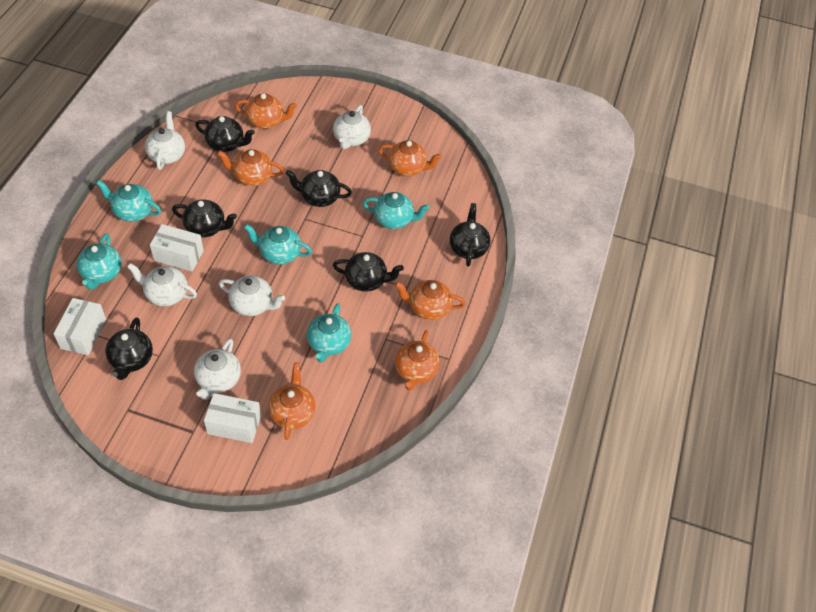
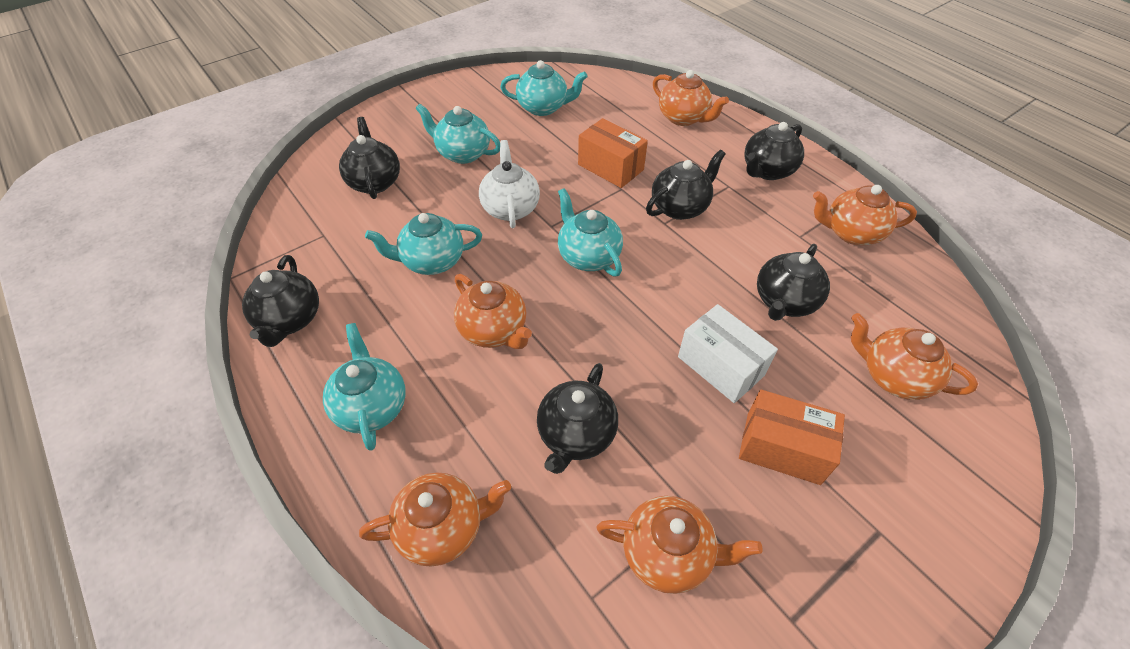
orange box: 0 -> 2
white box: 3 -> 1
white teapot: 5 -> 1

